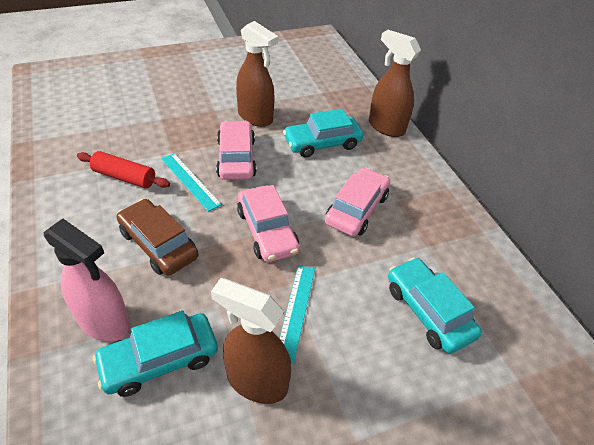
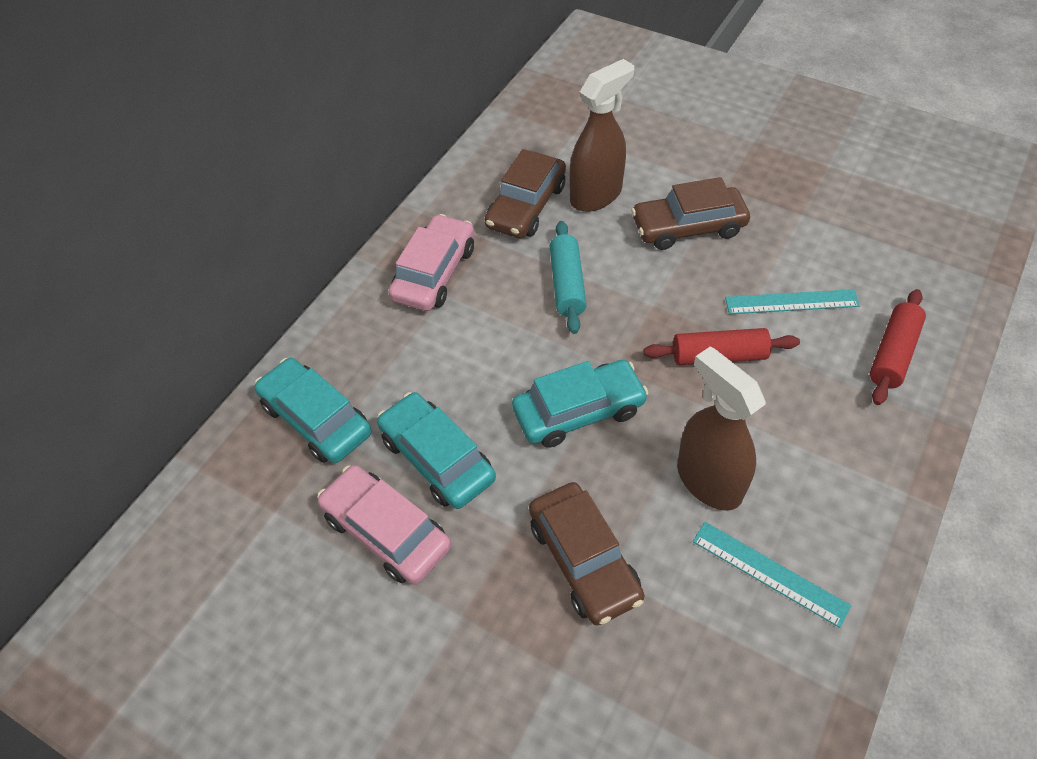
brown car: 1 -> 3
brown spray bottle: 3 -> 2
pink car: 3 -> 2
pink spray bottle: 1 -> 0
red rolling pin: 1 -> 2
turquoise rolling pin: 0 -> 1

